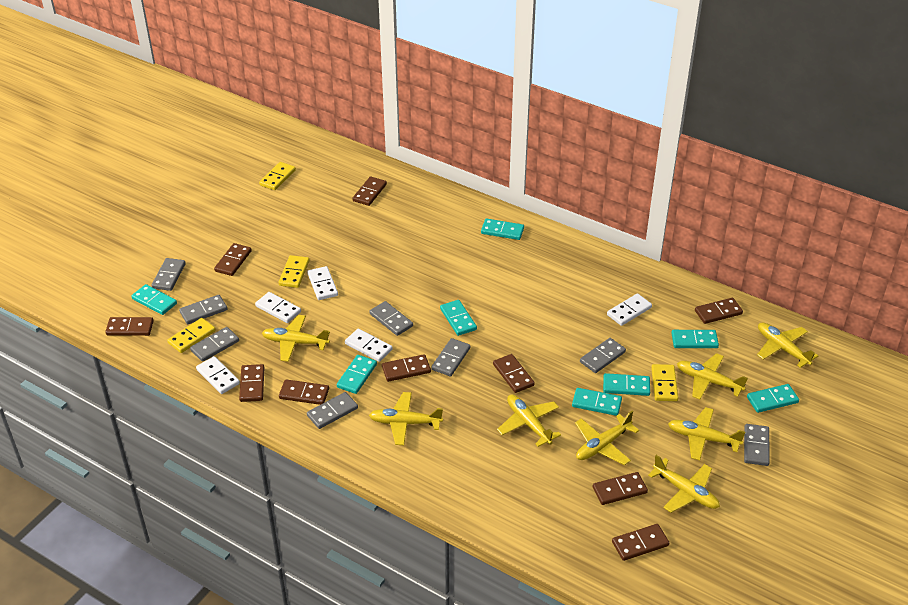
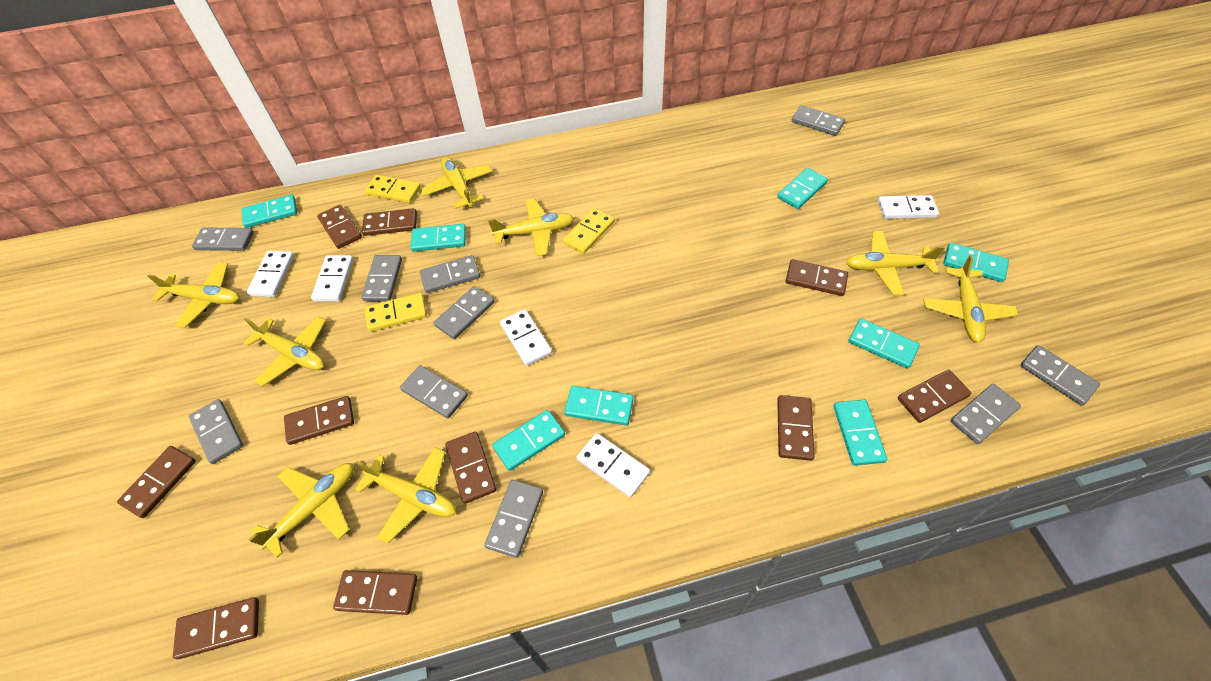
grey domino: 8 -> 10
yellow domino: 4 -> 3

